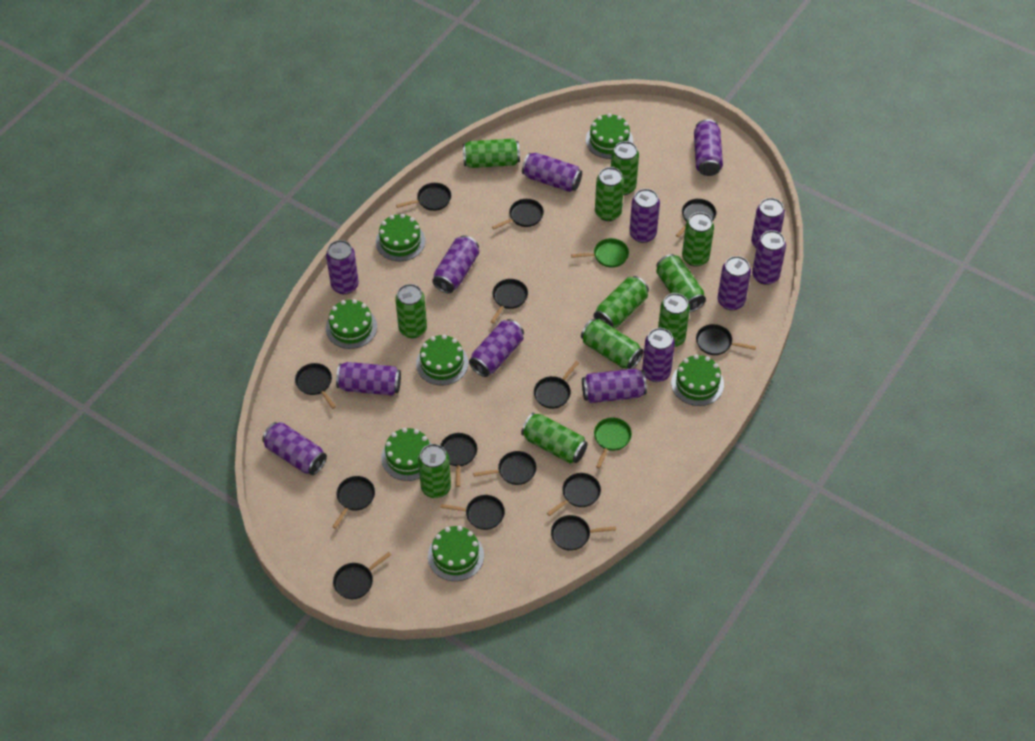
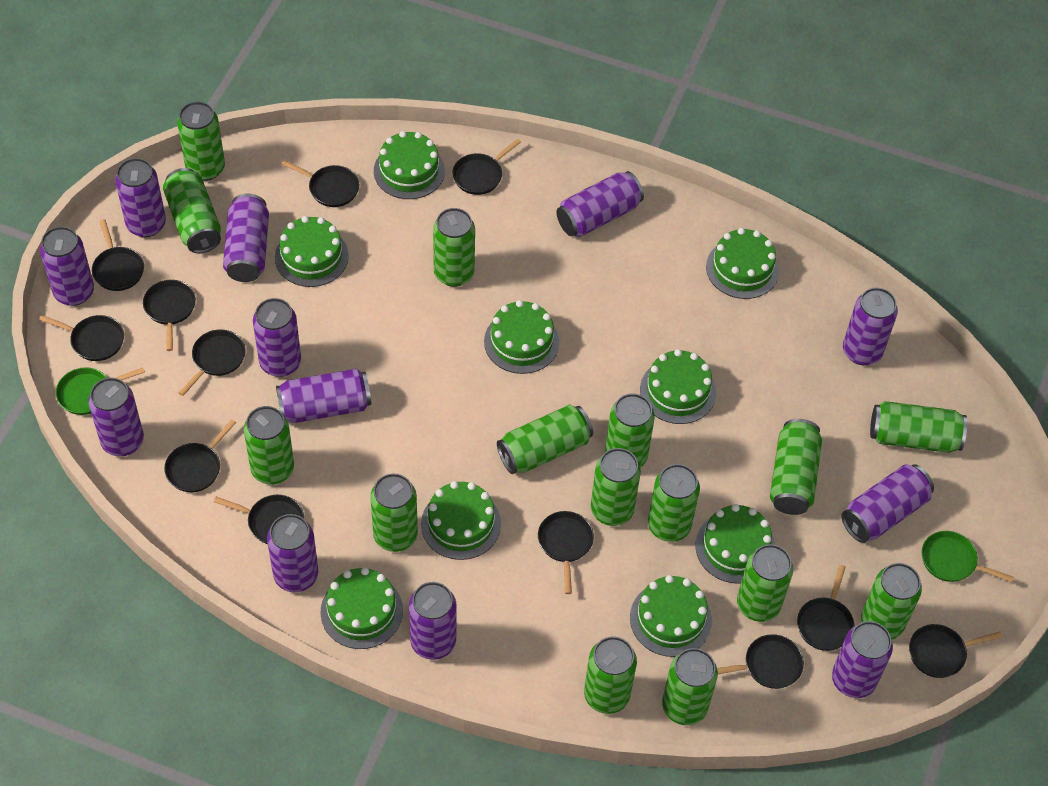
black pan: 14 -> 12
green cake: 7 -> 9
green can: 11 -> 15
purple can: 13 -> 12

